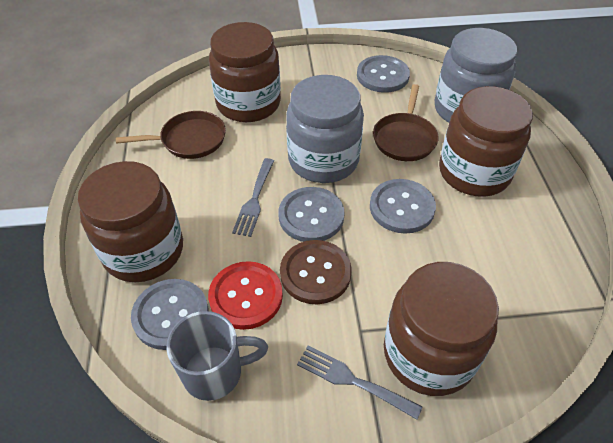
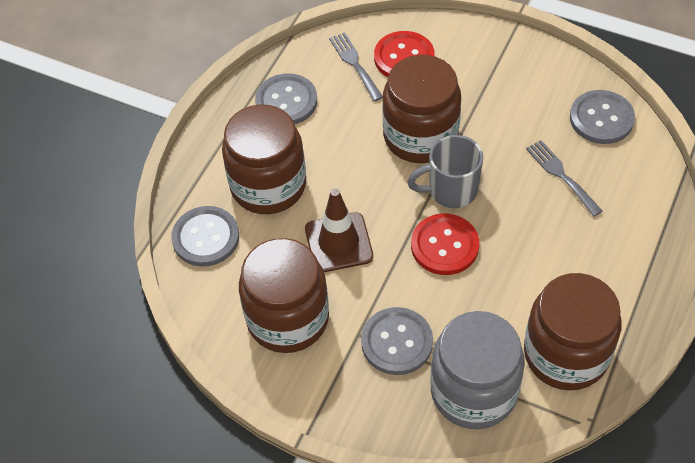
brown button: 1 -> 0
brown pan: 2 -> 0
brown traffic cone: 0 -> 1
grey jar: 2 -> 1
red button: 1 -> 2

